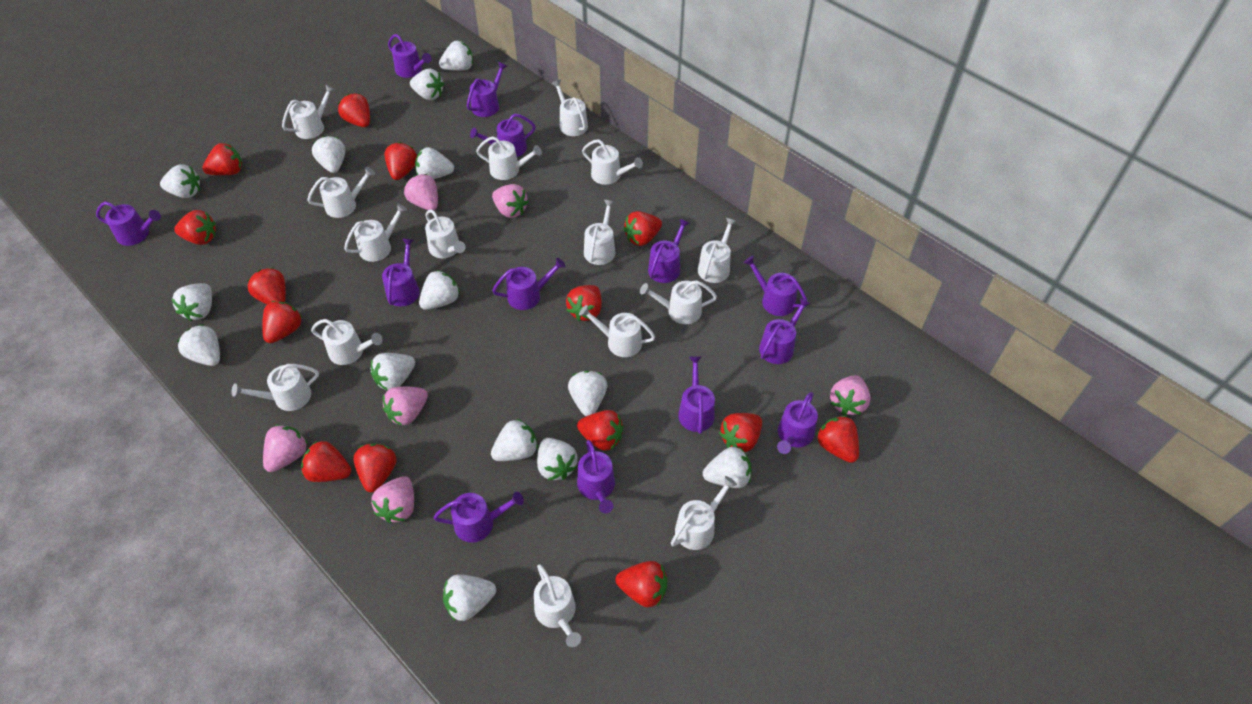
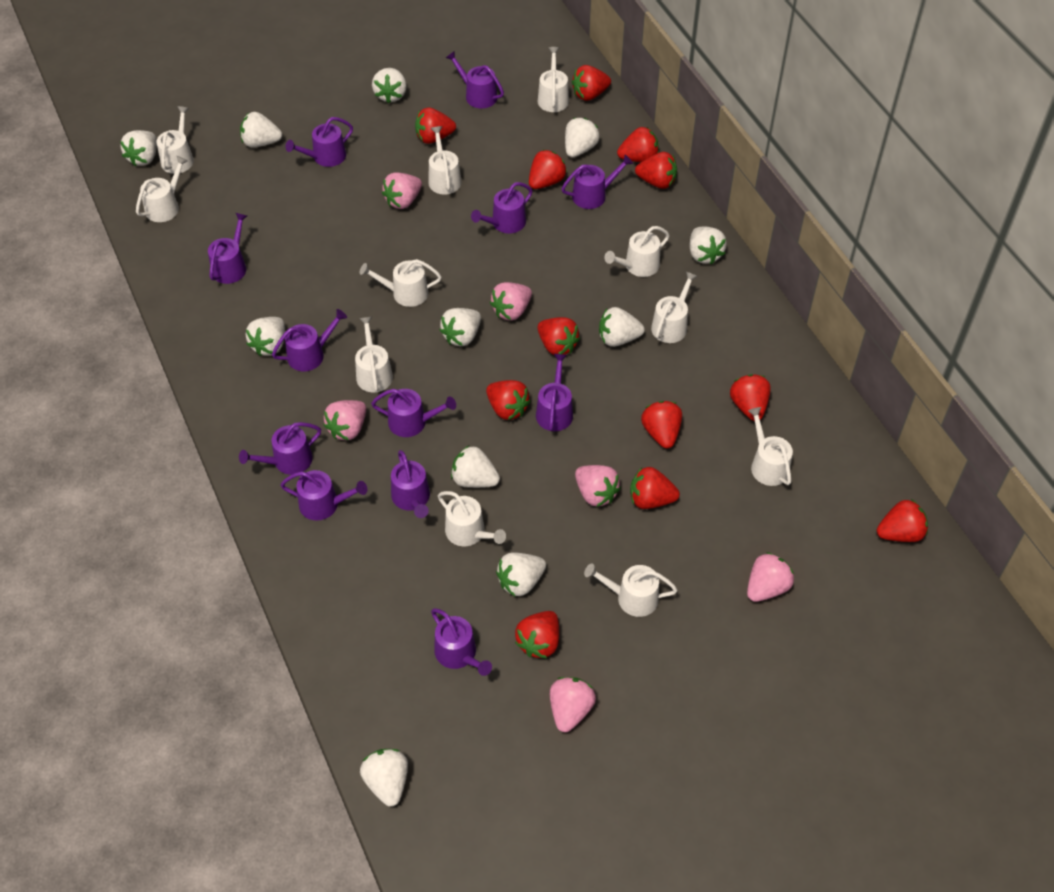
purple watering can: 13 -> 12
red strawberry: 14 -> 12
white strawberry: 14 -> 11
white watering can: 15 -> 11

